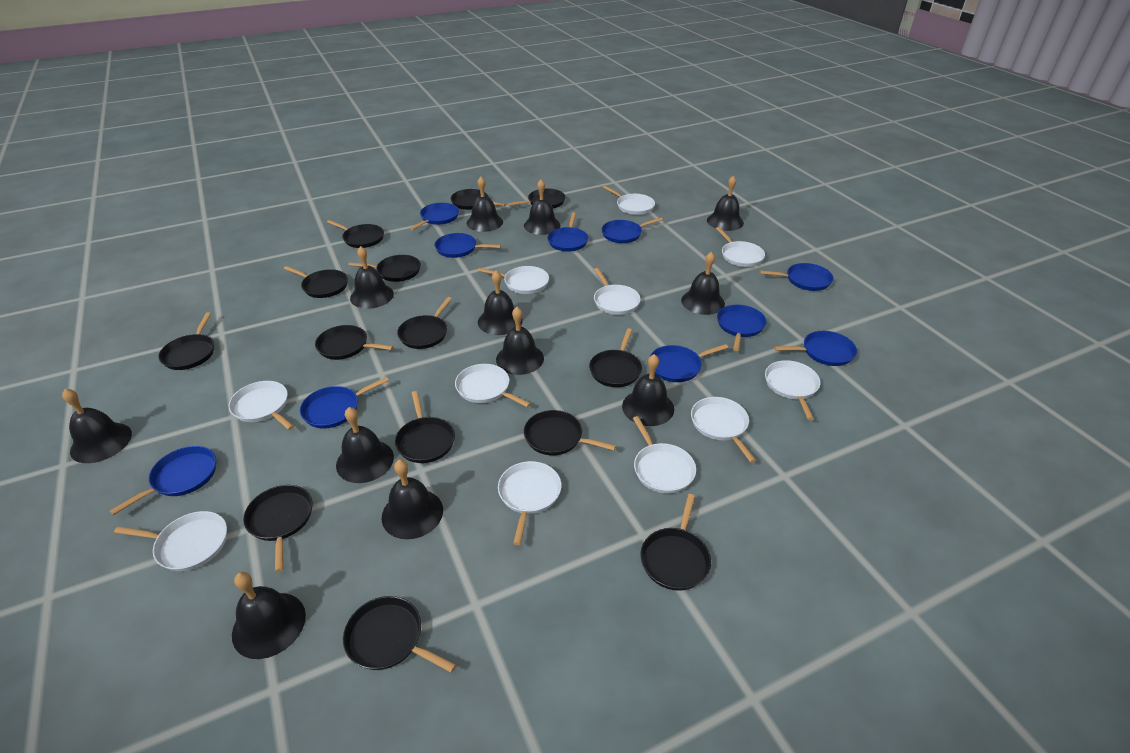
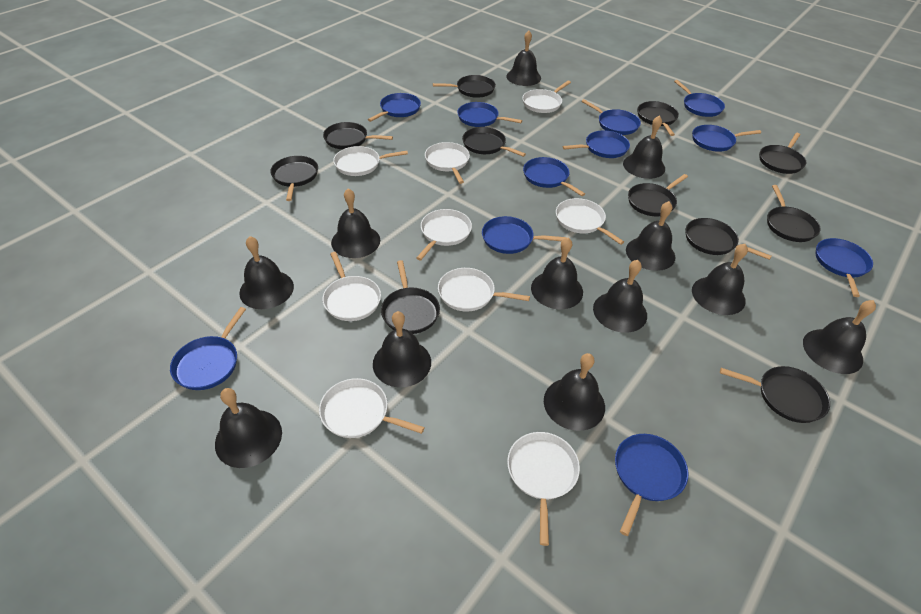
black pan: 14 -> 11
blue pan: 10 -> 11
white pan: 11 -> 9

